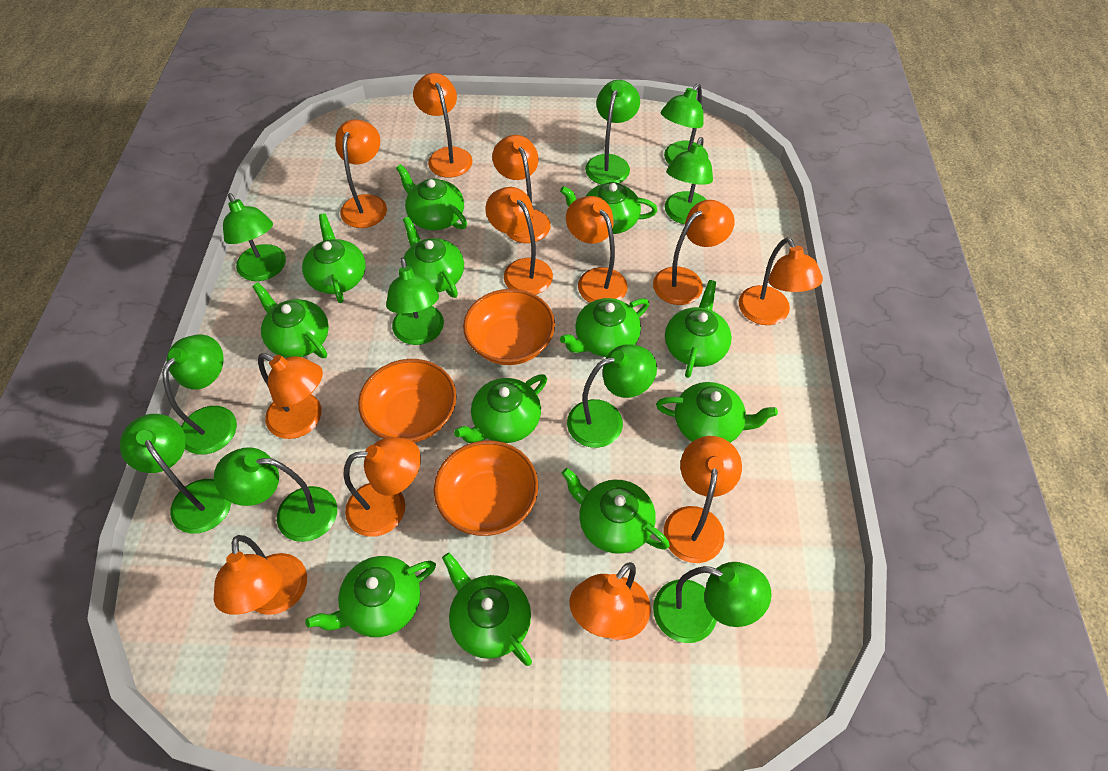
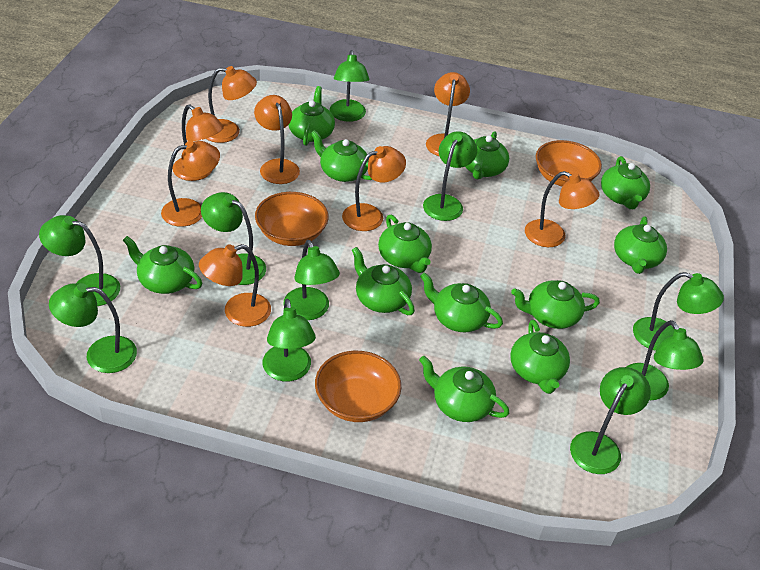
orange lamp: 12 -> 8

